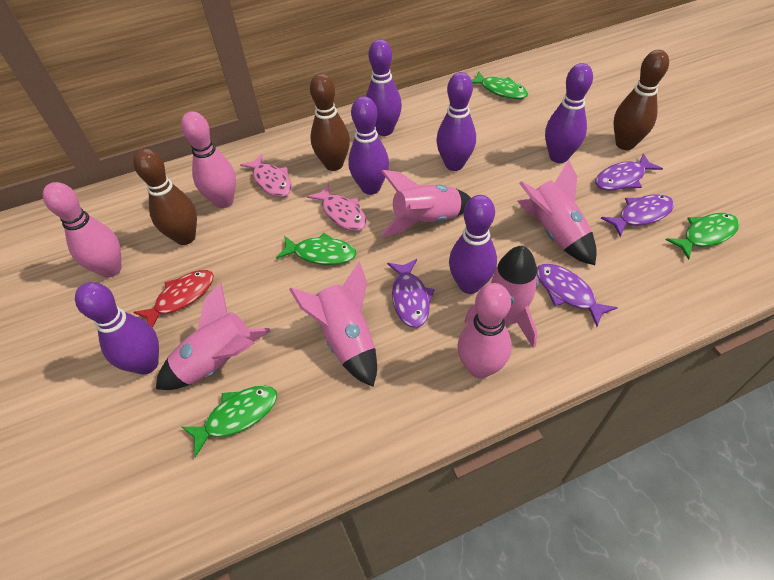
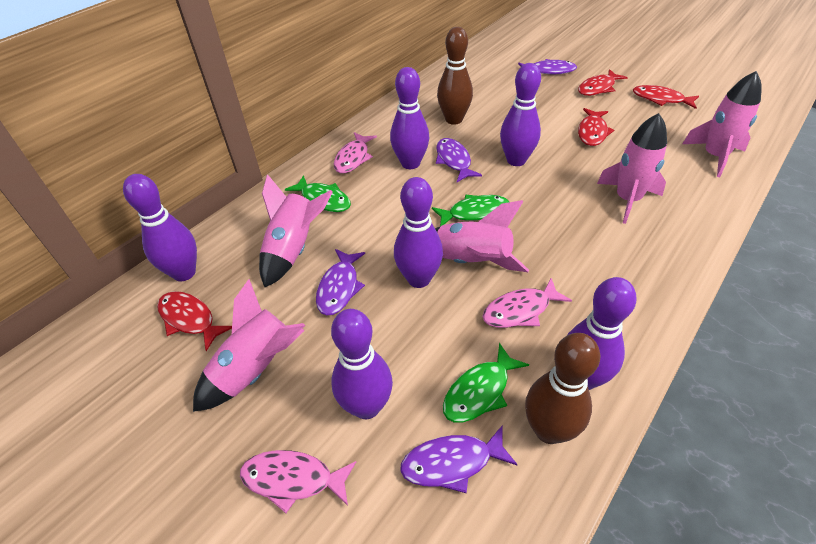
brown bowling pin: 3 -> 2
green fish: 4 -> 3
pink bowling pin: 3 -> 0
pink fish: 2 -> 3
red fish: 1 -> 4

